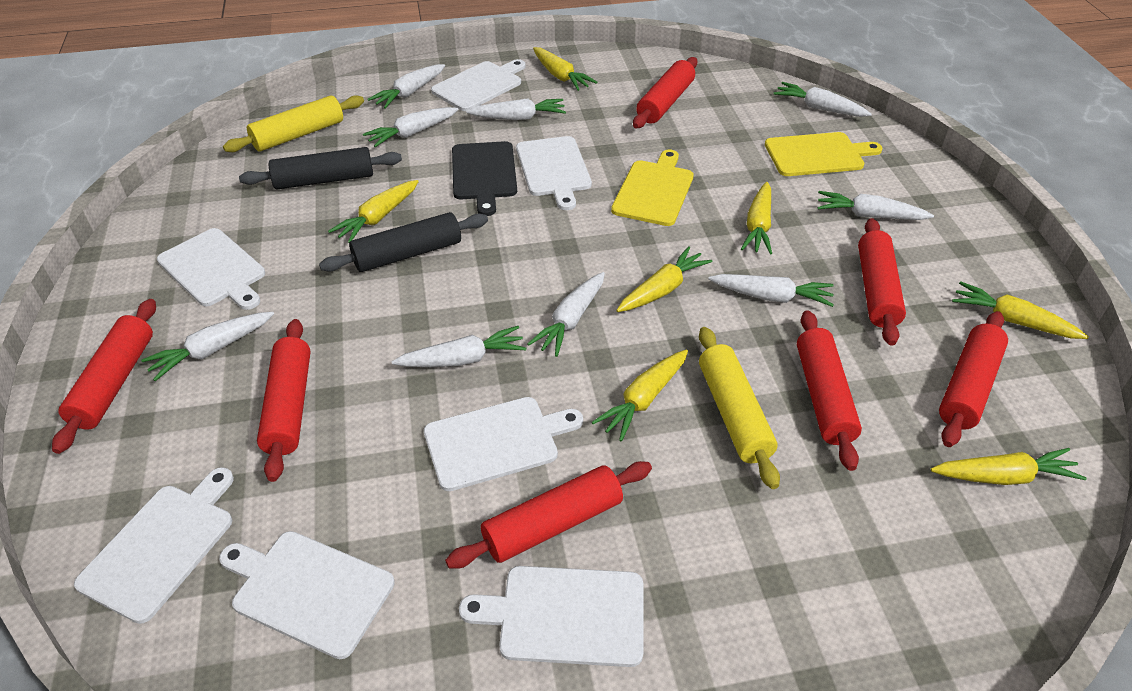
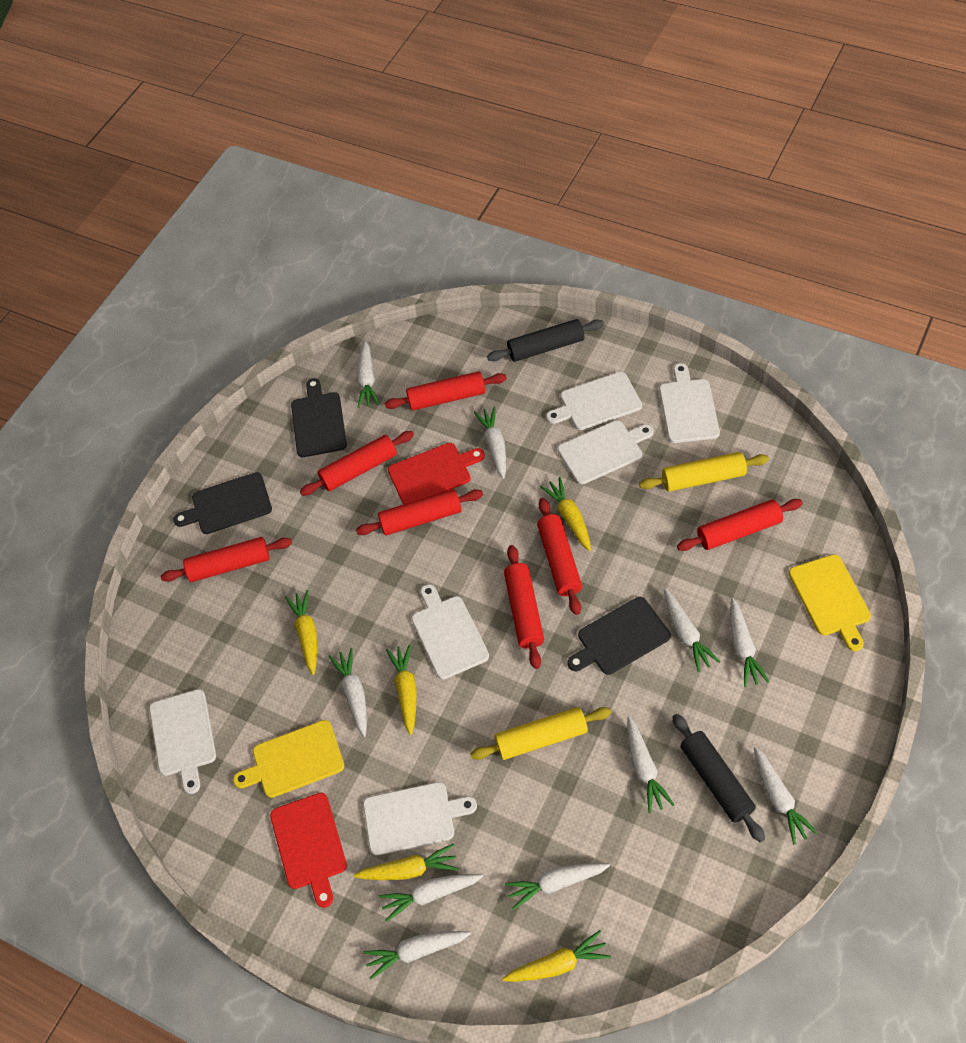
black cutting board: 1 -> 3
red cutting board: 0 -> 2
white carrot: 9 -> 10
white cutting board: 7 -> 6
yellow carrot: 7 -> 5

